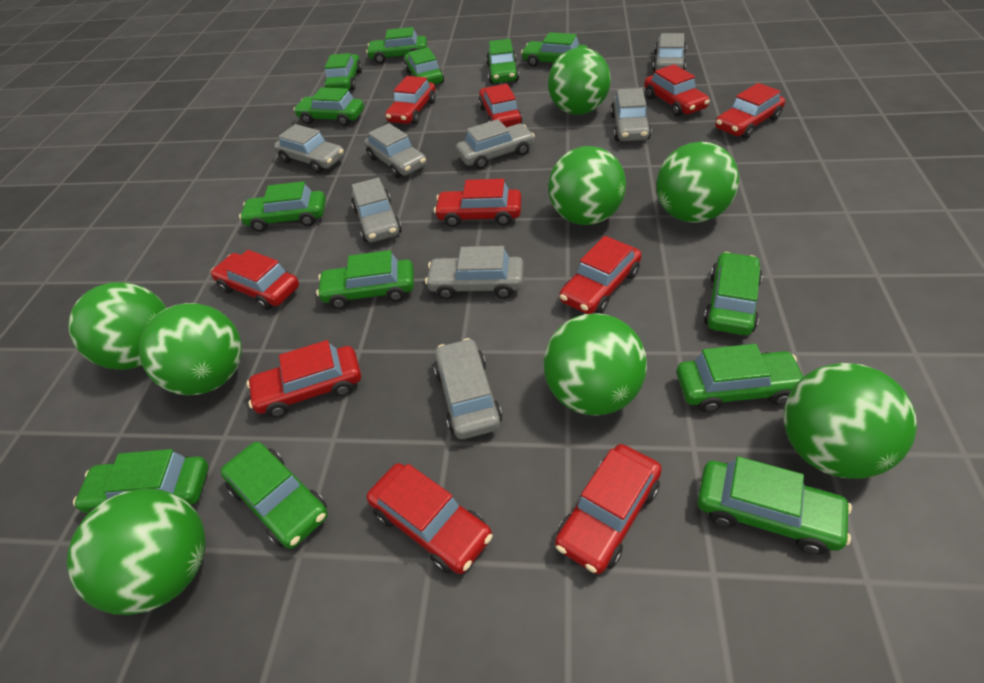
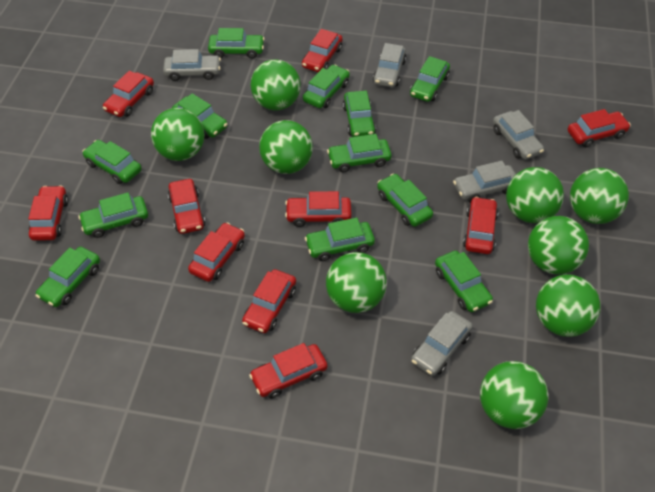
green ball: 8 -> 9
green car: 13 -> 12
grey car: 8 -> 5

